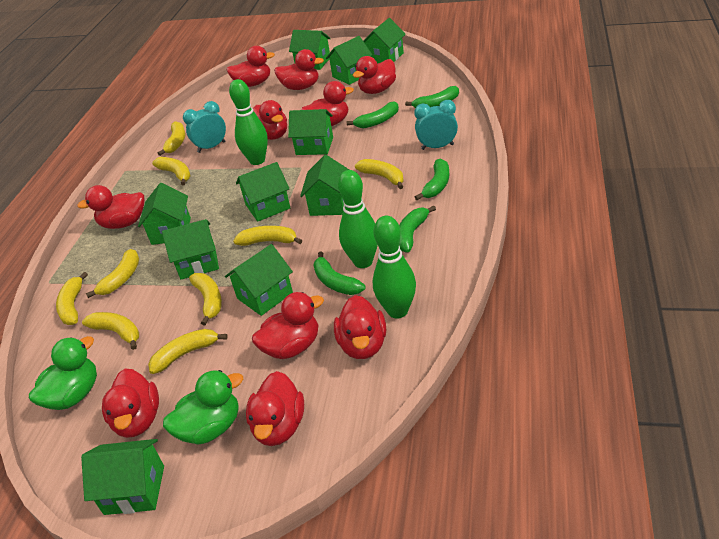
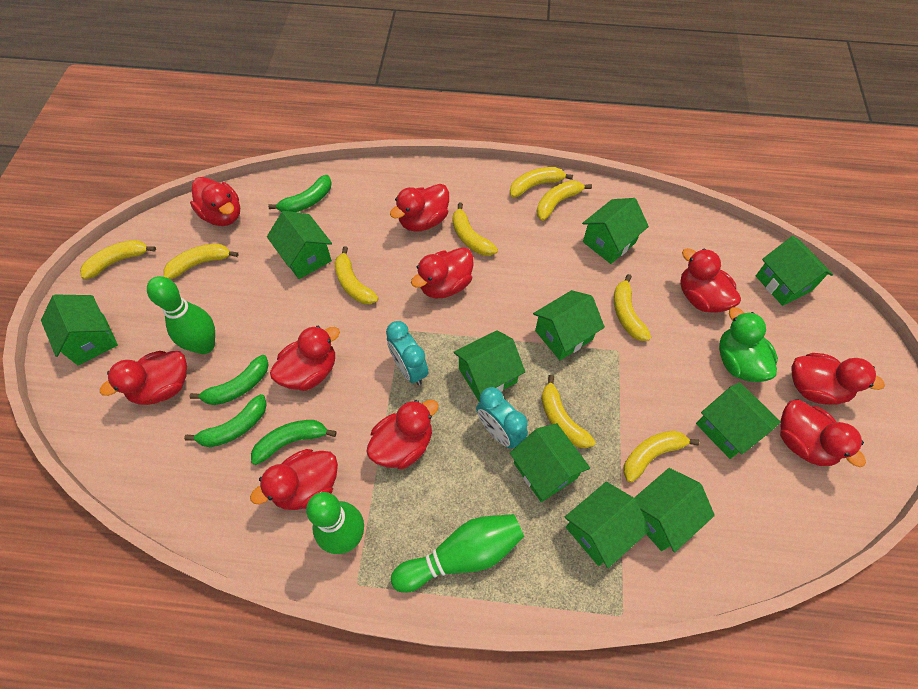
green banana: 5 -> 4
green duck: 2 -> 1

